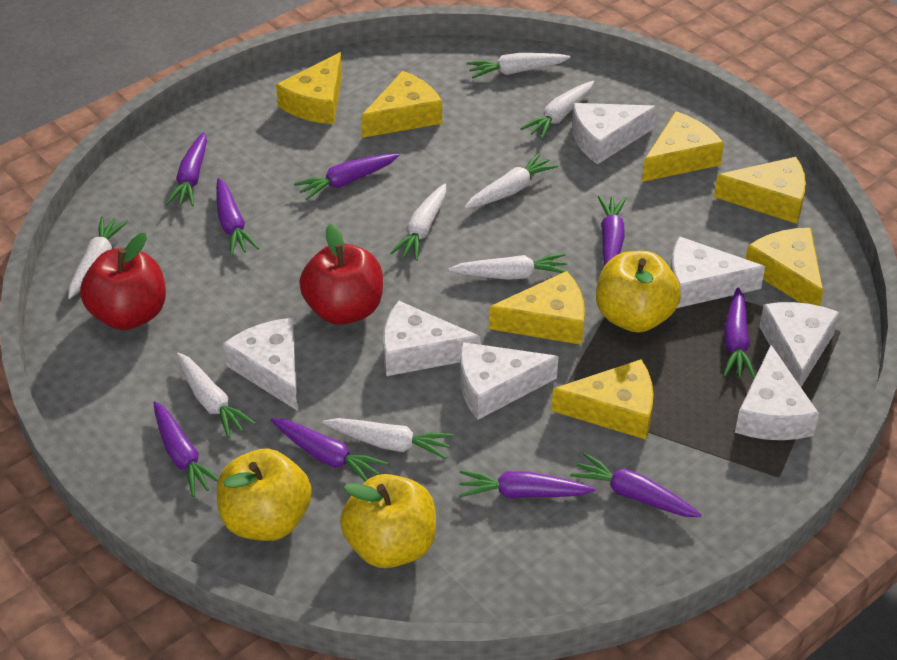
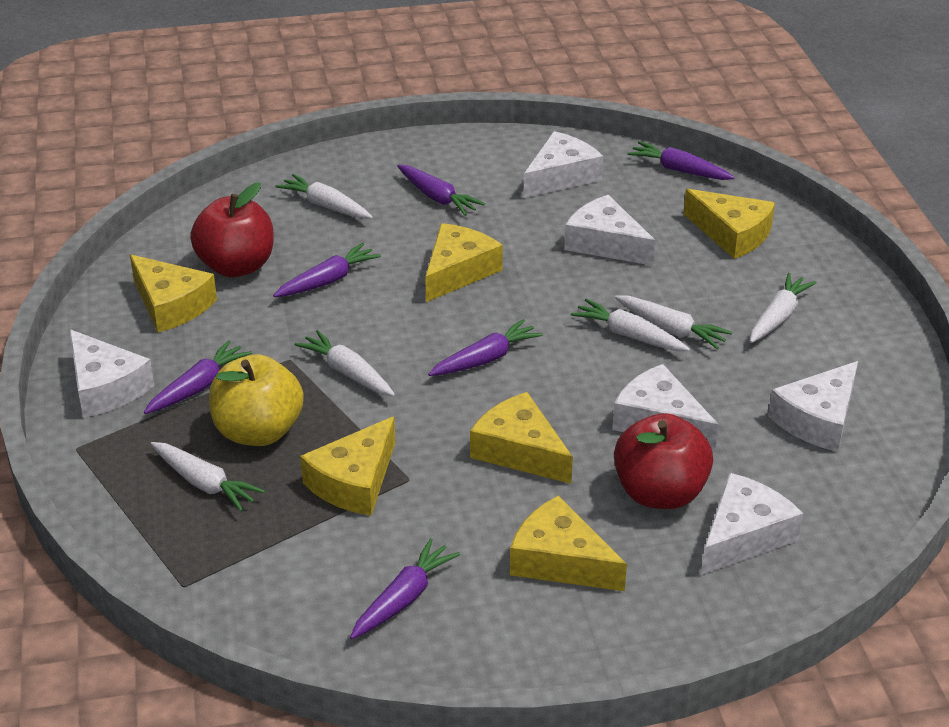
purple carrot: 9 -> 6
white carrot: 8 -> 6
white cheese: 7 -> 6
yellow apple: 3 -> 1
yellow cheese: 7 -> 6

